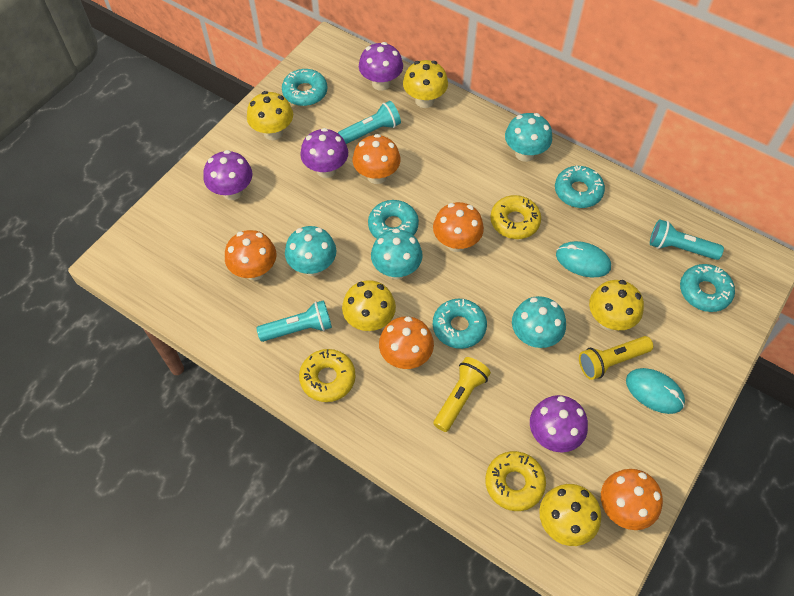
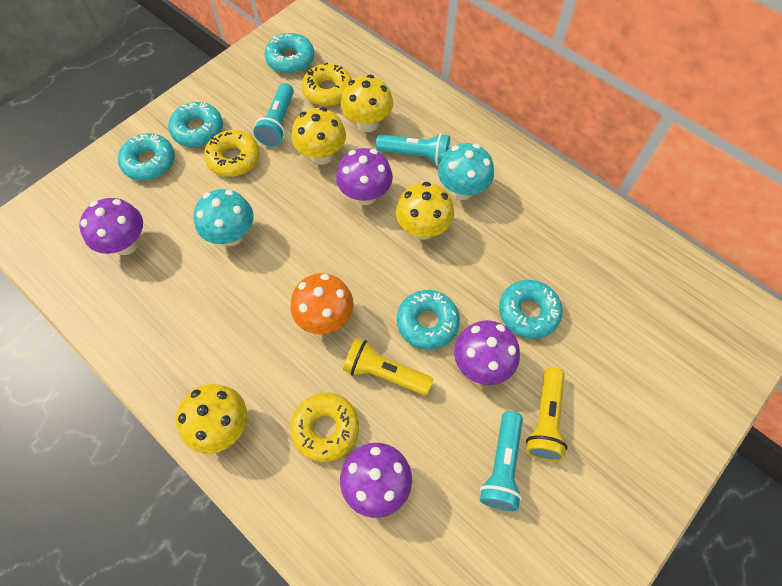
orange mushroom: 5 -> 1
turquoise mouse: 2 -> 0
turquoise mushroom: 4 -> 2
yellow mushroom: 5 -> 4

